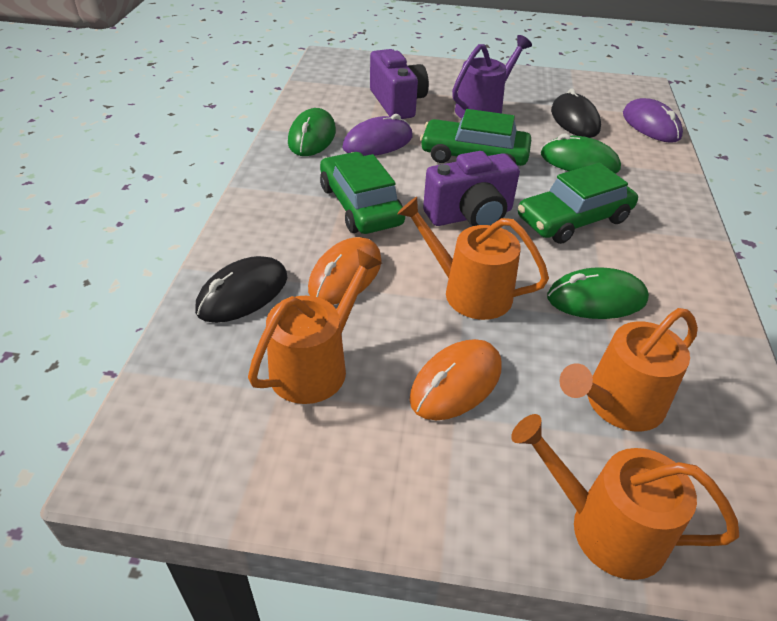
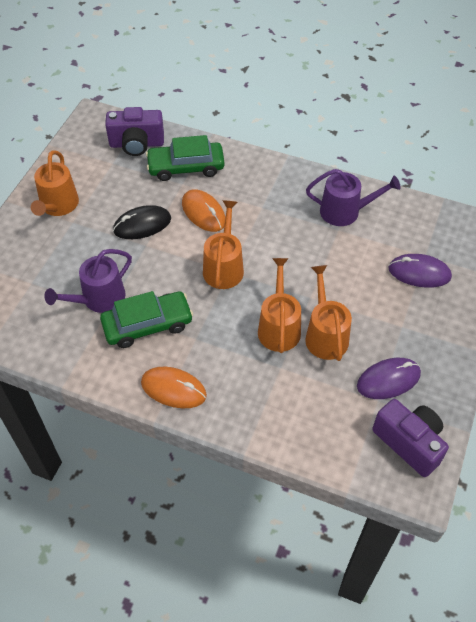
black mouse: 2 -> 1
green car: 3 -> 2
green mouse: 3 -> 0
purple watering can: 1 -> 2

